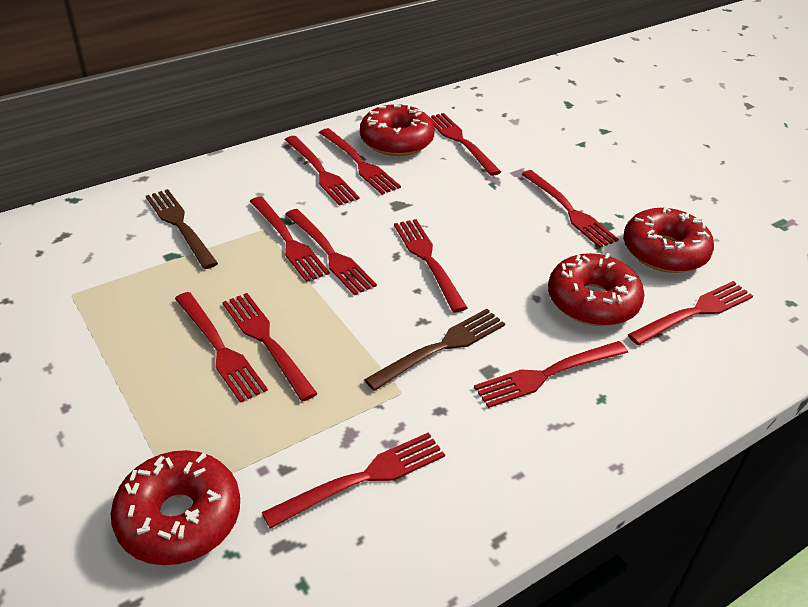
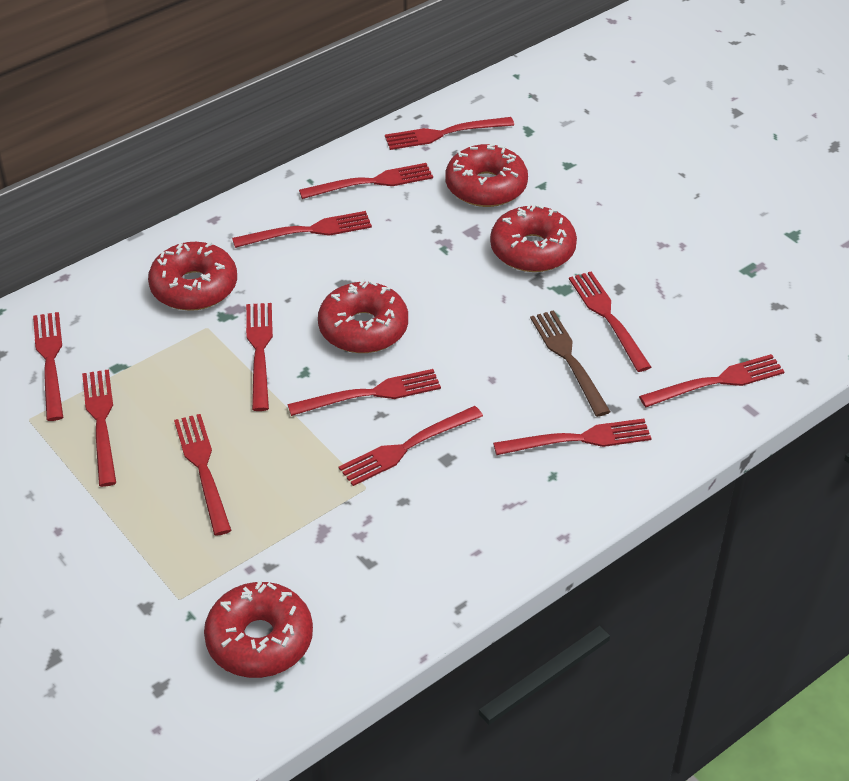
brown fork: 2 -> 1
red donut: 4 -> 5

